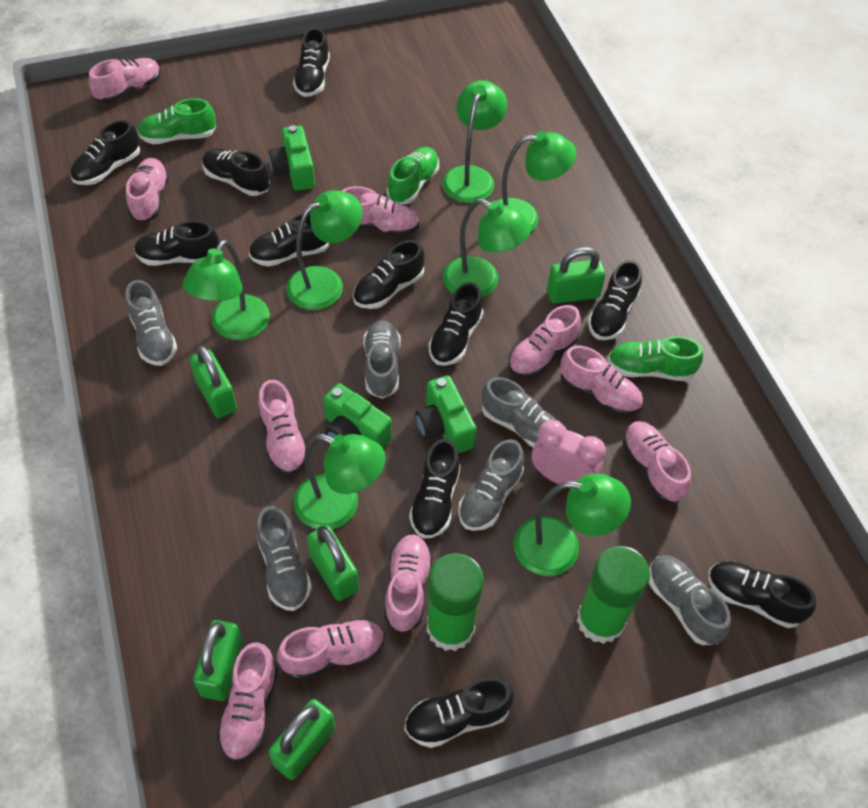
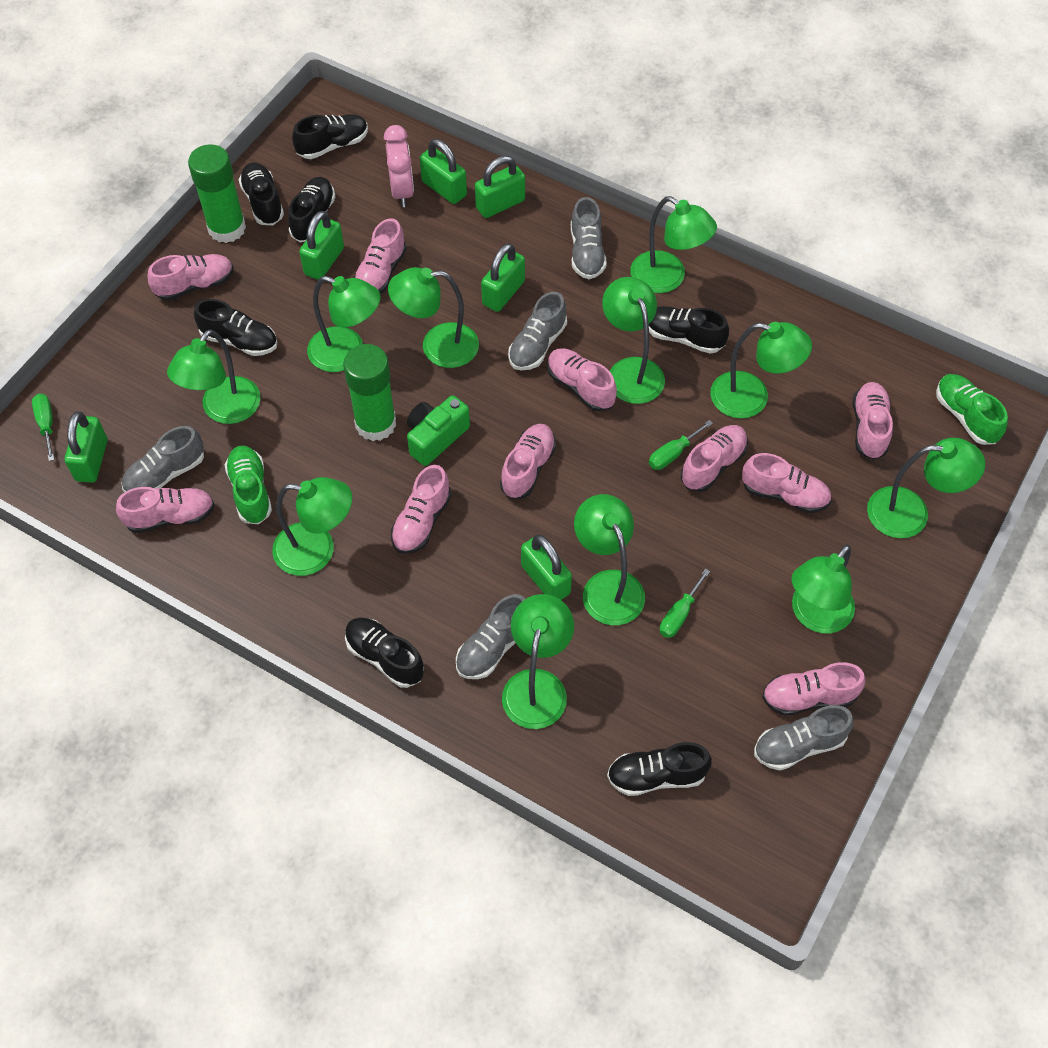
black shoe: 11 -> 7
green camera: 3 -> 1
green lamp: 7 -> 11
green padlock: 5 -> 6
green screwdriver: 0 -> 3
green shoe: 3 -> 2
grey shoe: 6 -> 5

